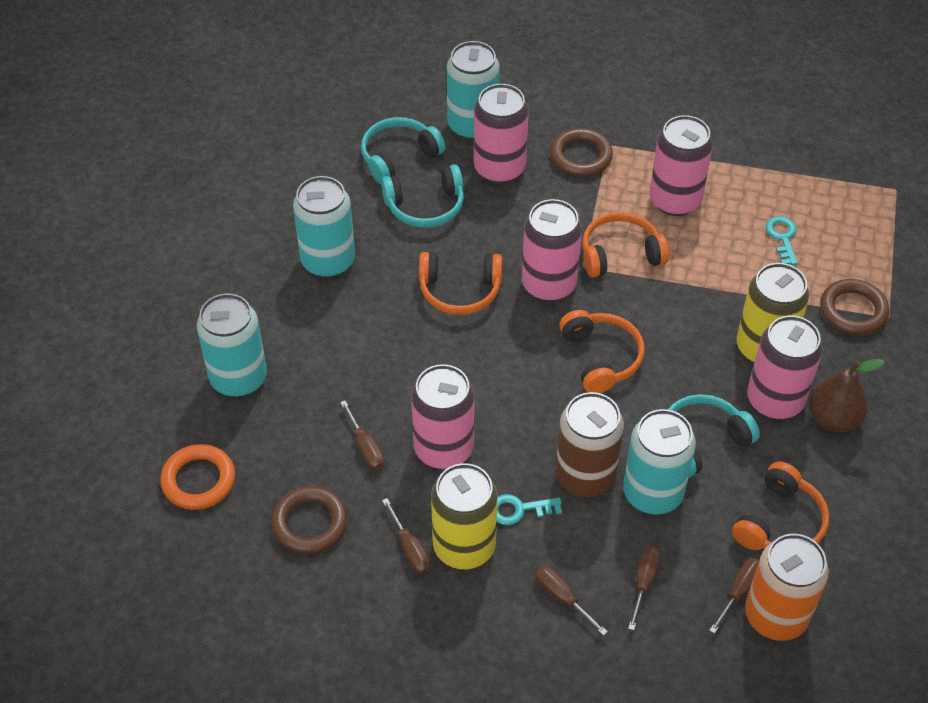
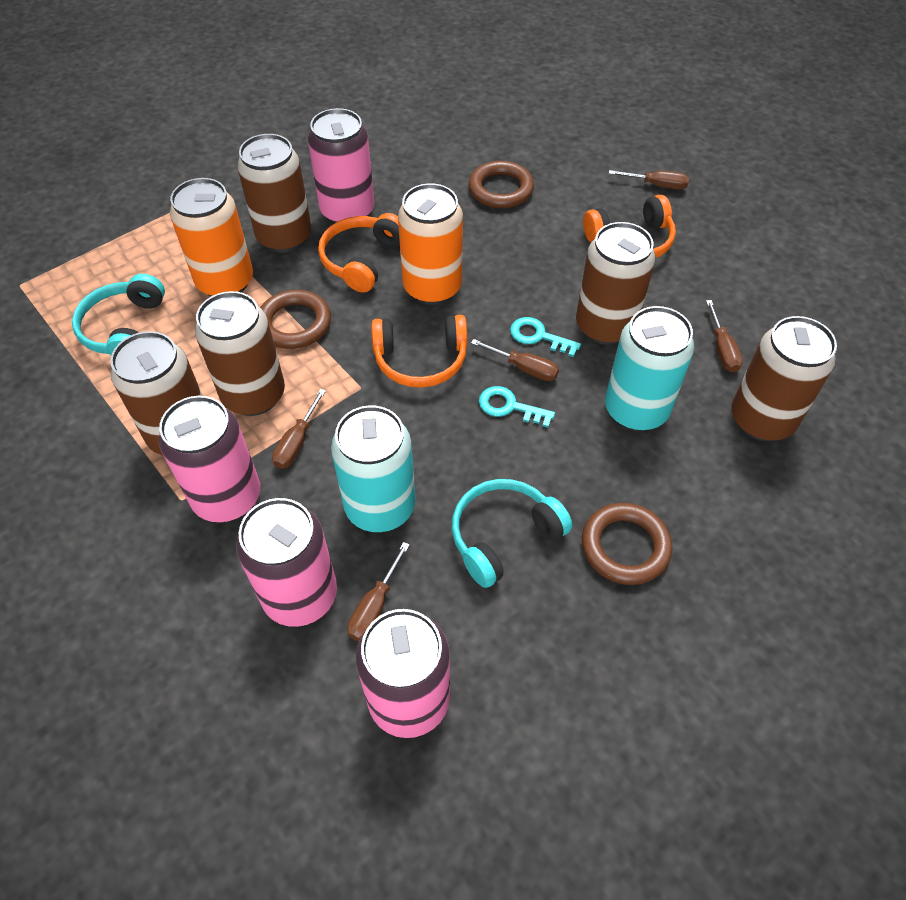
brown can: 1 -> 5
brown pear: 1 -> 0
orange can: 1 -> 2
orange headphones: 4 -> 3
orange ring: 1 -> 0
pink can: 5 -> 4
turquoise can: 4 -> 2
turquoise headphones: 3 -> 2
yellow can: 2 -> 0

